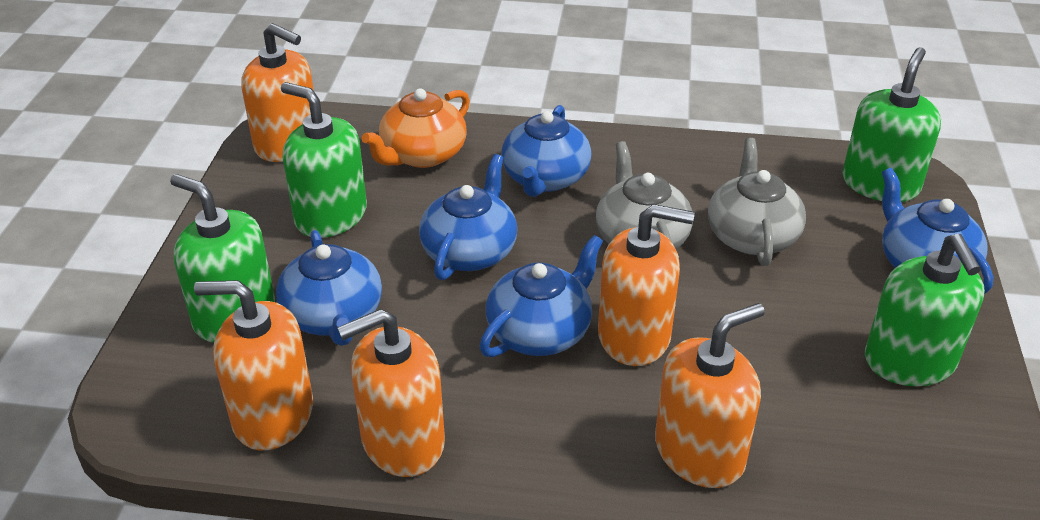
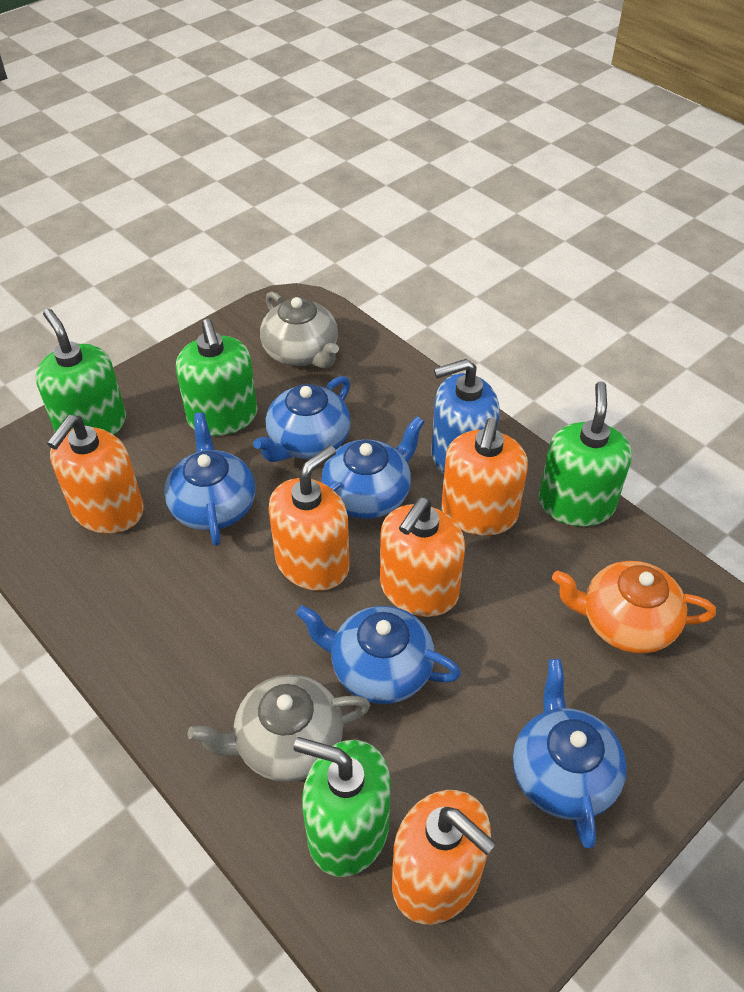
blue soap dispenser: 0 -> 1

